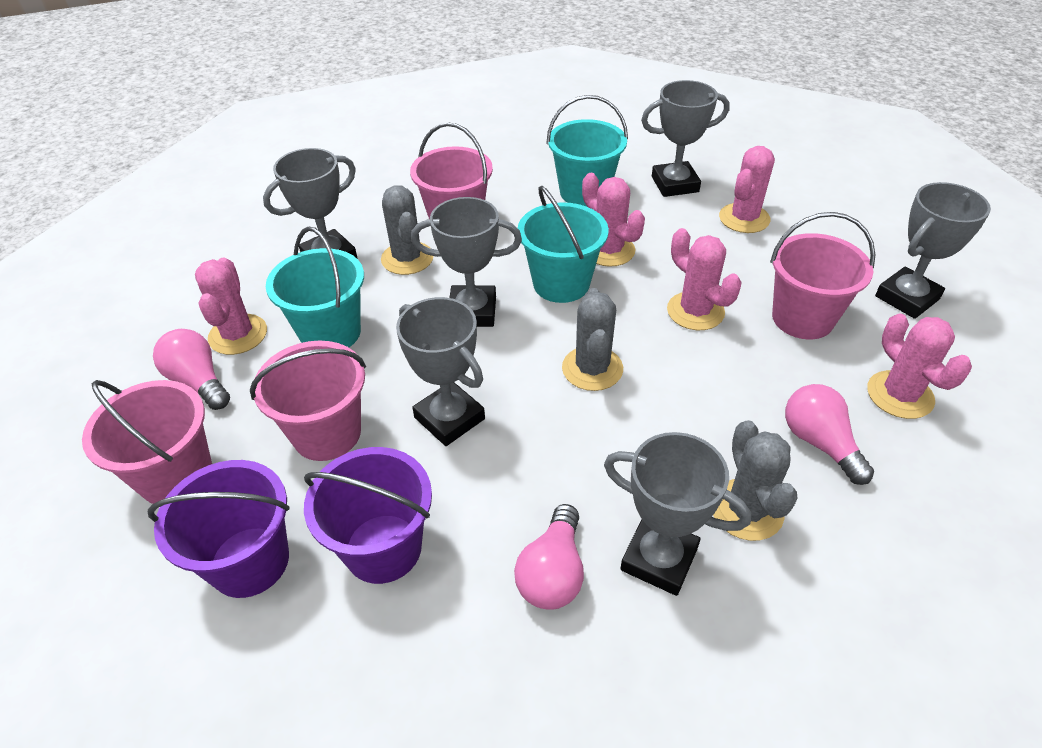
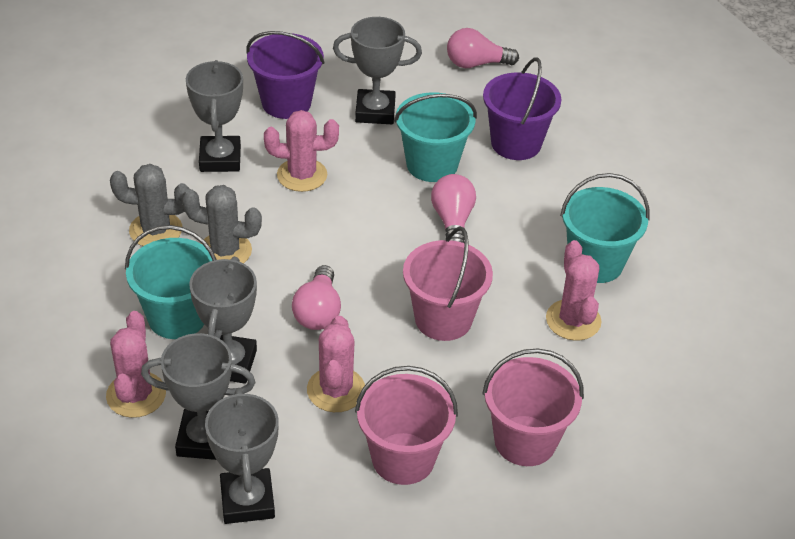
grey cactus: 3 -> 2
grey trophy: 6 -> 5
pink bucket: 4 -> 3
pink cactus: 5 -> 4

